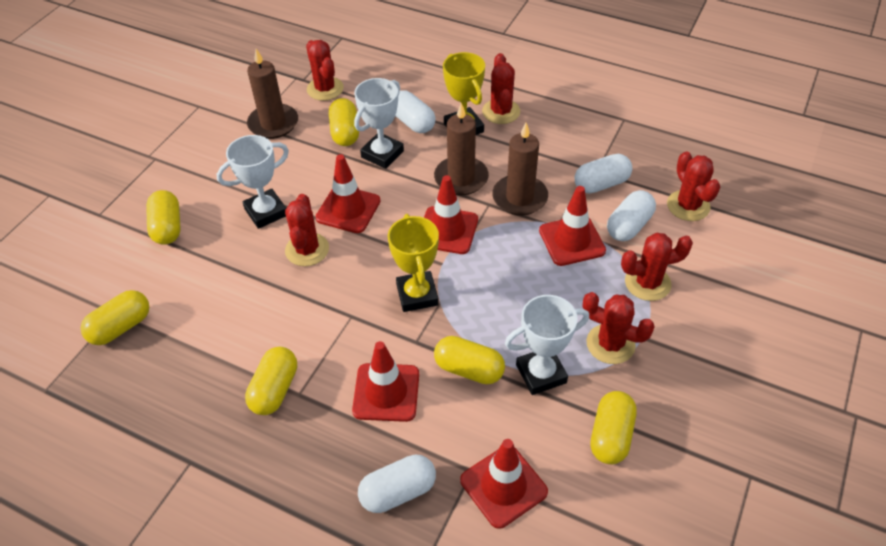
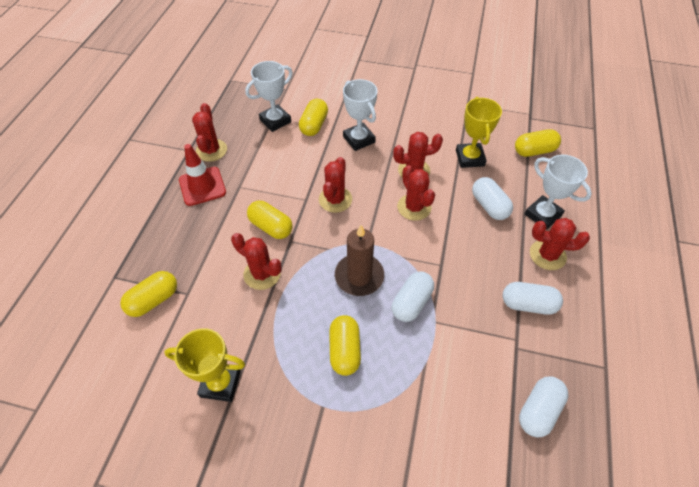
brown candle: 3 -> 1
red traffic cone: 5 -> 1
yellow capsule: 6 -> 5

